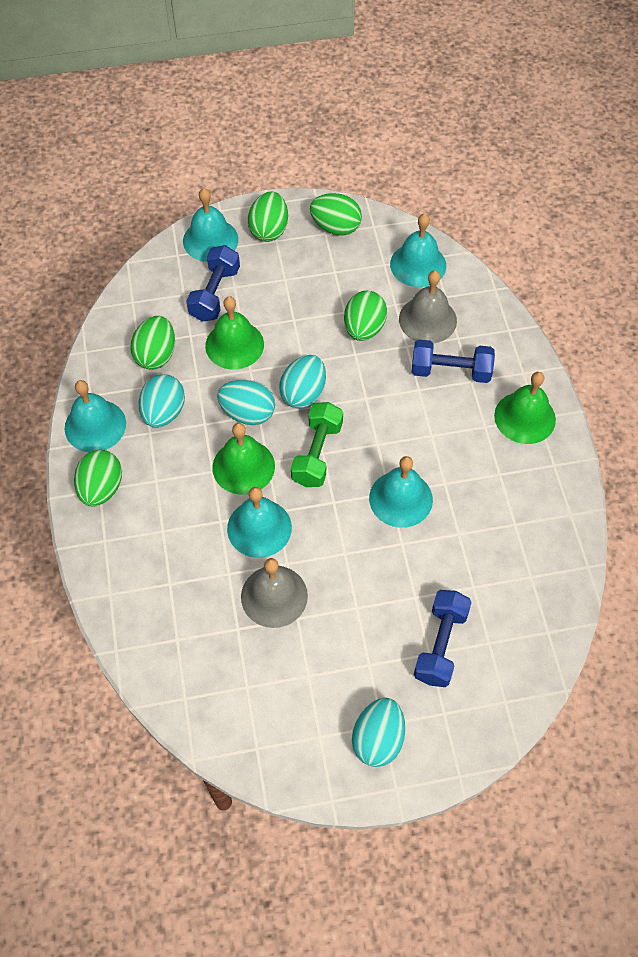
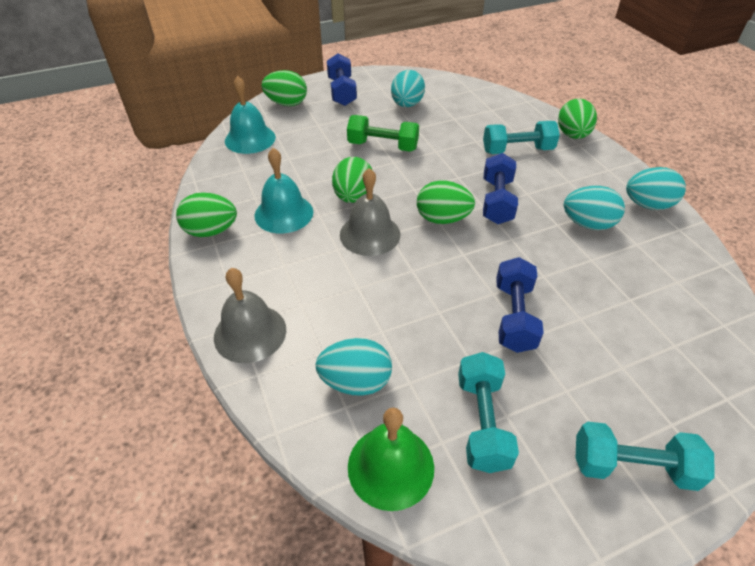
green bell: 3 -> 1
turquoise bell: 5 -> 2
turquoise dumbbell: 0 -> 3

